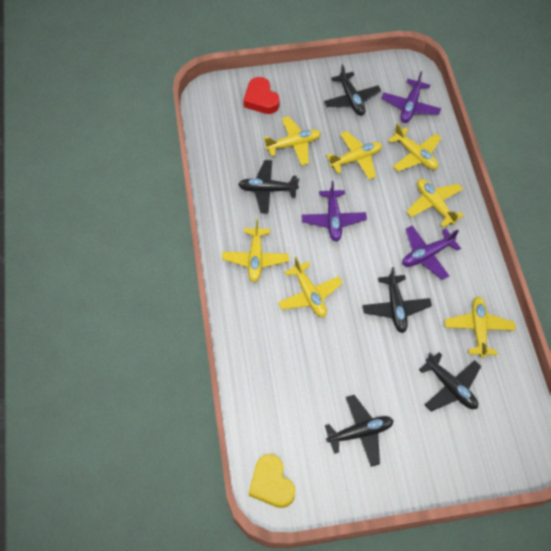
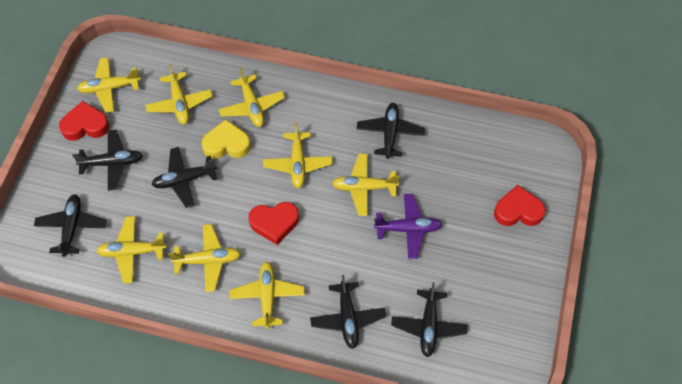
black plane: 5 -> 6
purple plane: 3 -> 1
red heart: 1 -> 3
yellow plane: 7 -> 8

